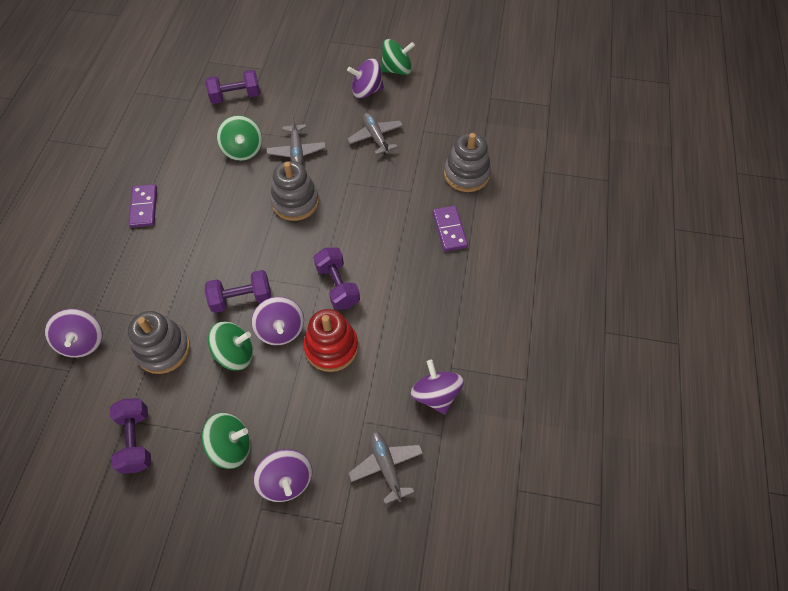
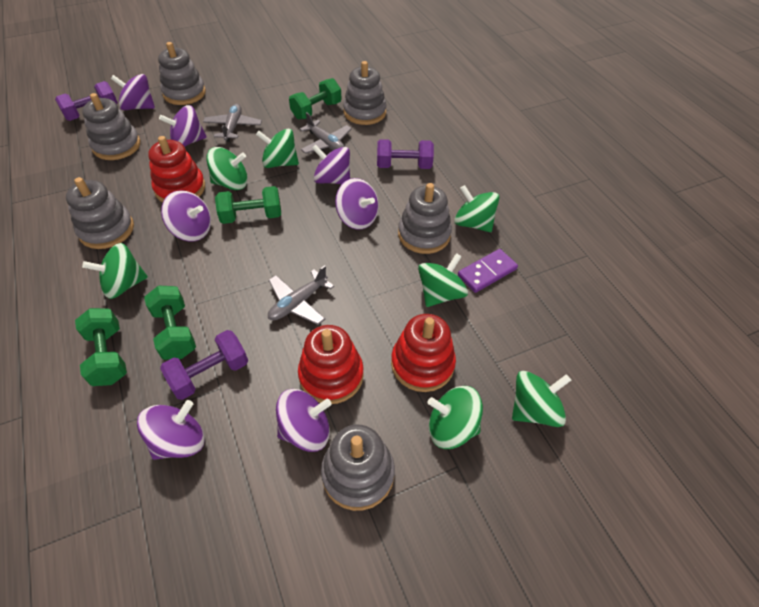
green dumbbell: 0 -> 4
green spinning top: 4 -> 7
grey stacking toy: 3 -> 6
purple domino: 2 -> 1
purple dumbbell: 4 -> 3
purple spinning top: 5 -> 7
red stacking toy: 1 -> 3

